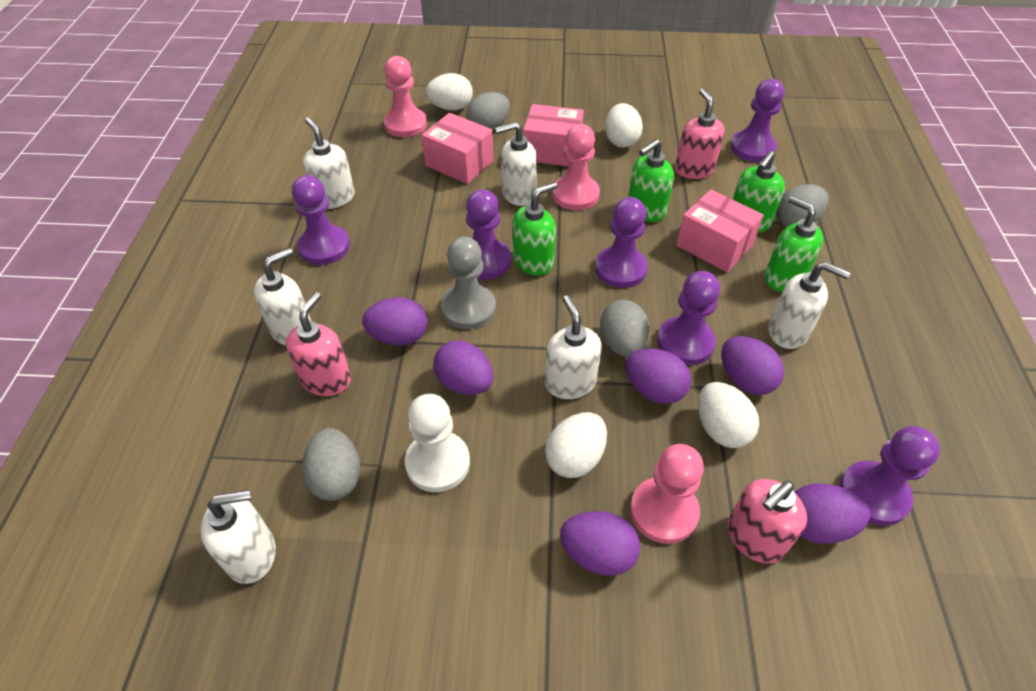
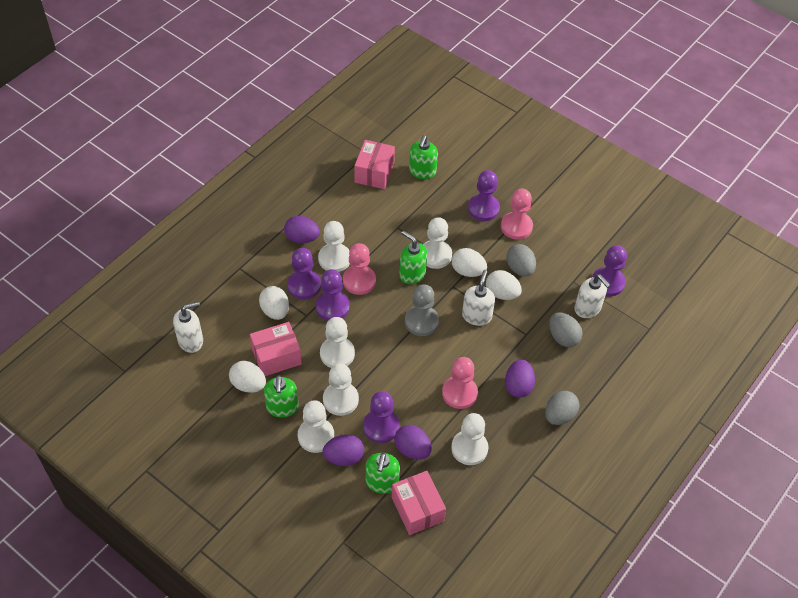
grey egg: 4 -> 3
pink soap dispenser: 3 -> 0
purple egg: 6 -> 4
purple pawn: 6 -> 5
white pawn: 1 -> 6
white soap dispenser: 6 -> 3

